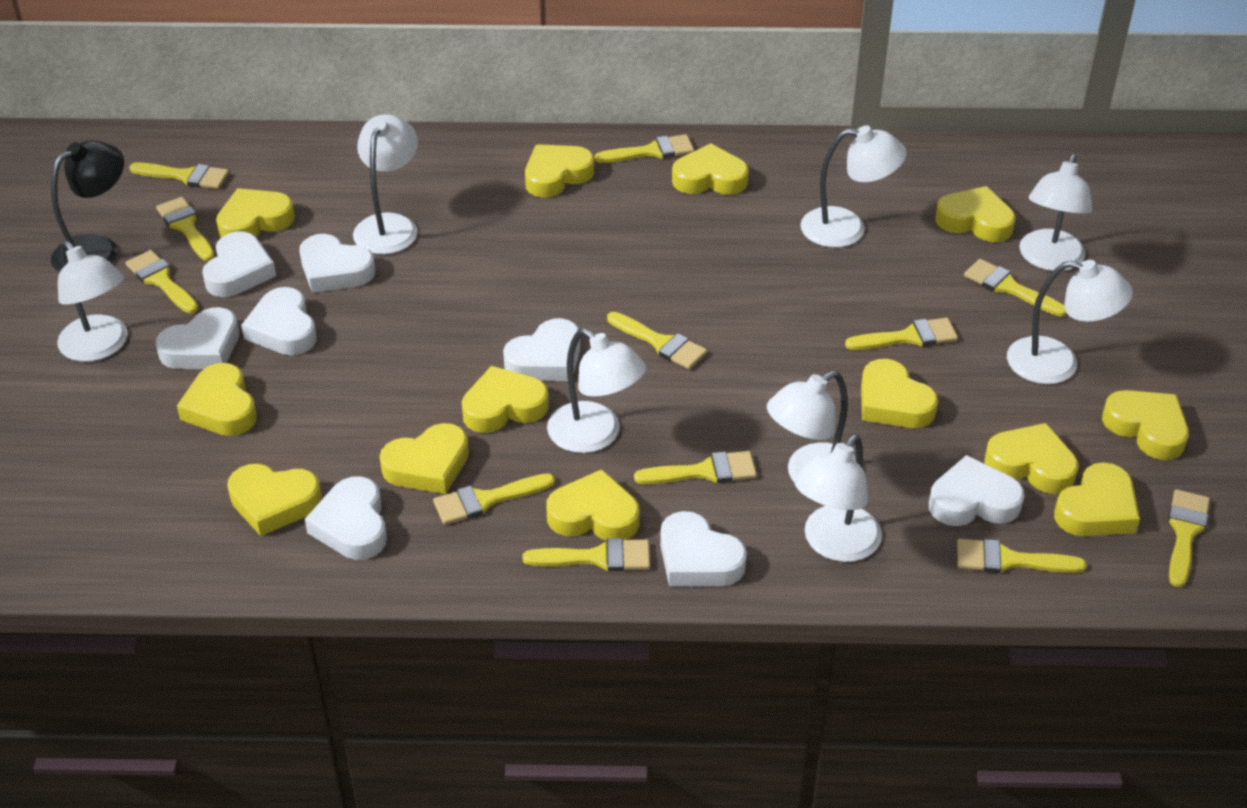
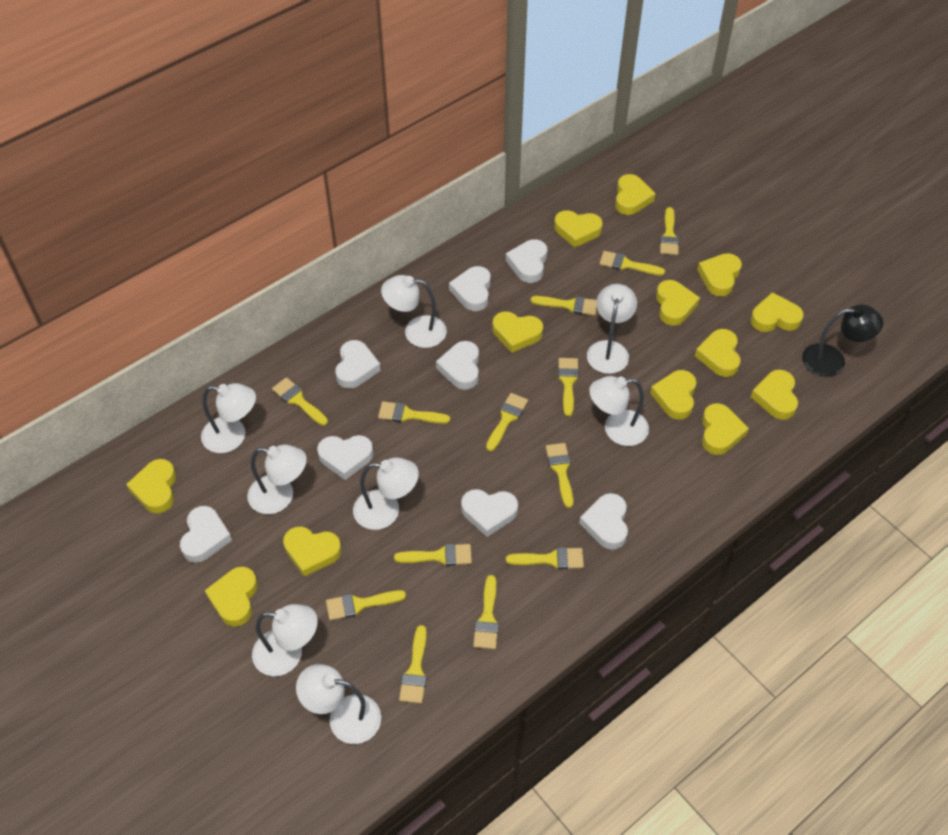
yellow brush: 12 -> 13

